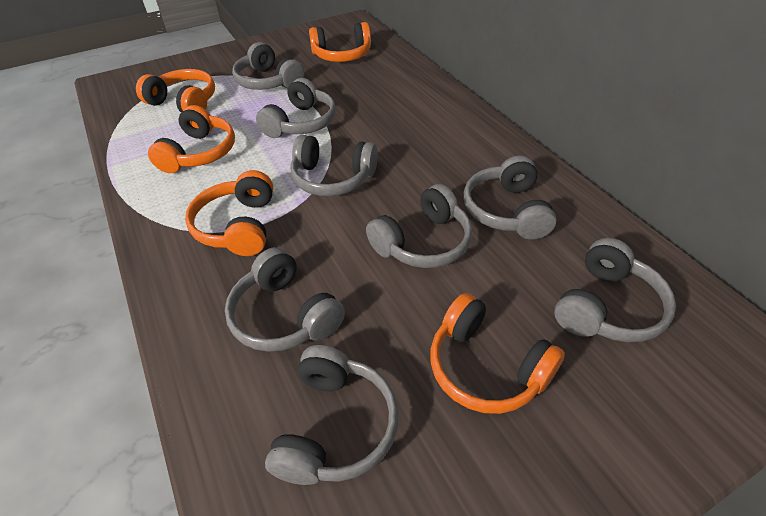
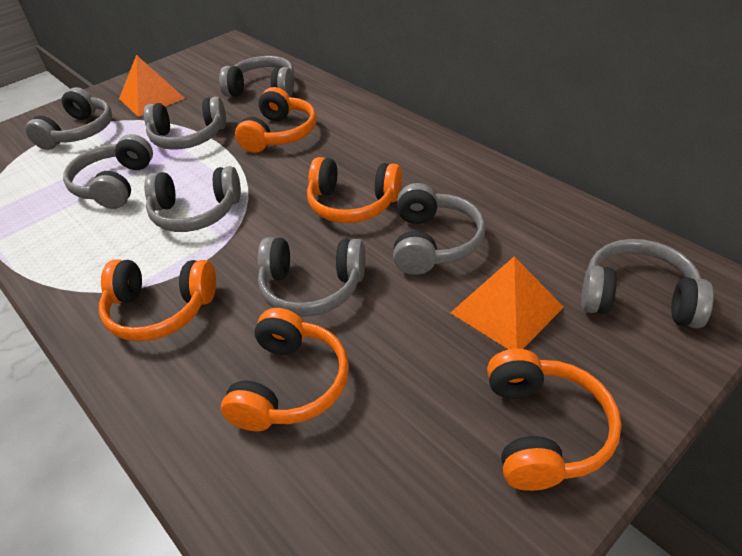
orange pyramid: 0 -> 2

